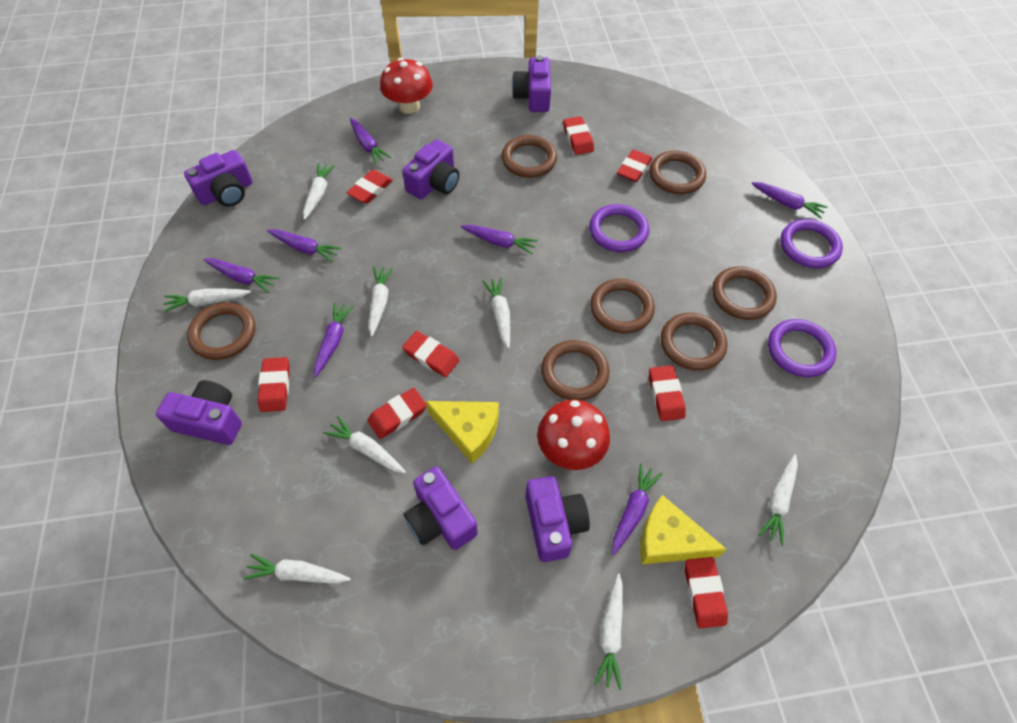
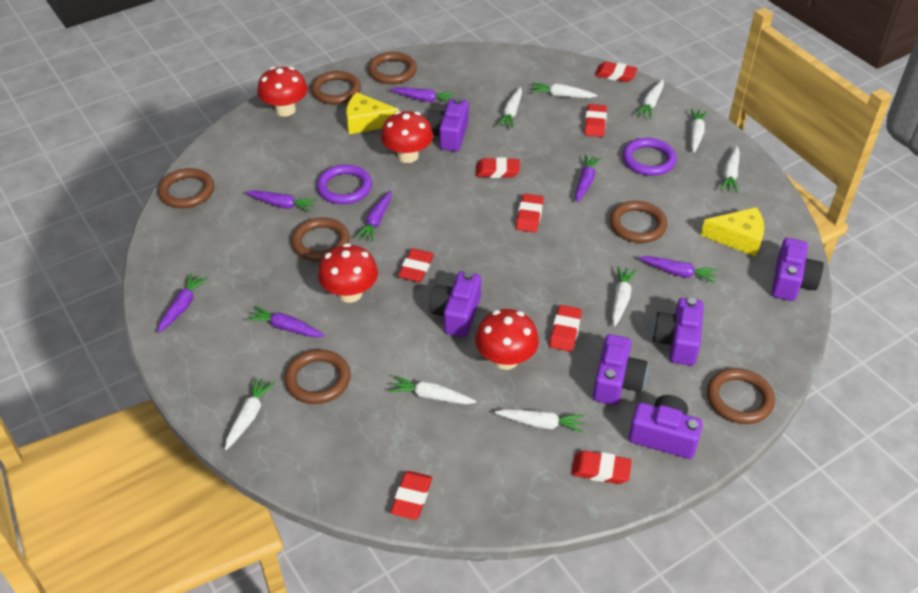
purple ring: 3 -> 2
red mushroom: 2 -> 4
white carrot: 8 -> 9

